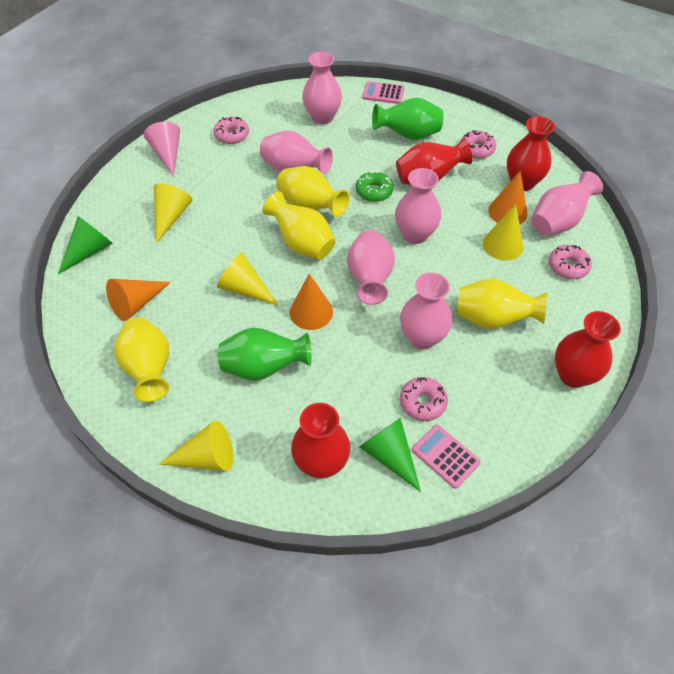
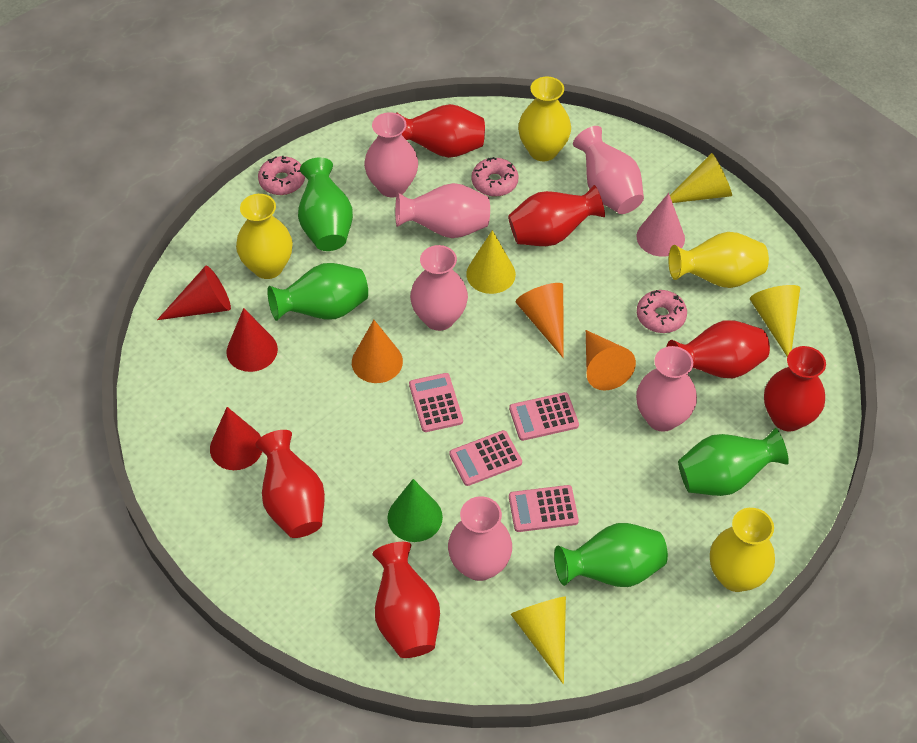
green cone: 2 -> 1
green donut: 1 -> 0
green vase: 2 -> 4
pink calculator: 2 -> 4
pink donut: 4 -> 3
red cone: 0 -> 3
red vase: 4 -> 6

